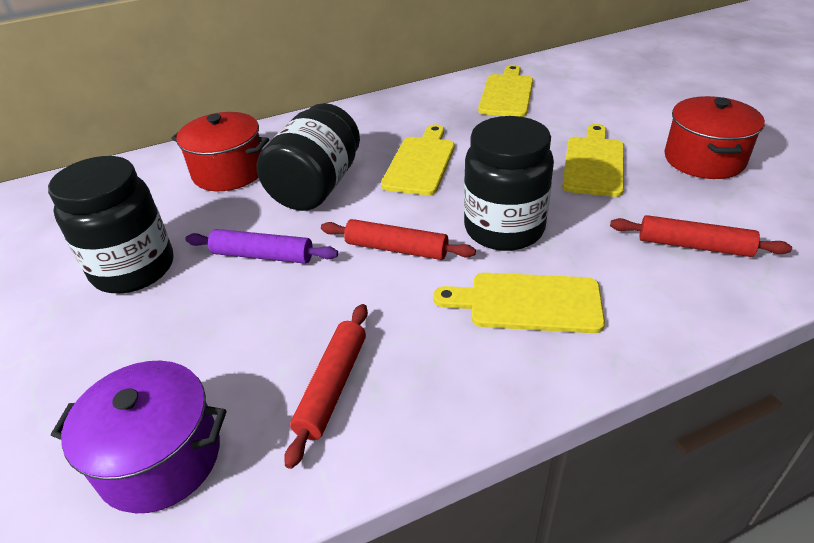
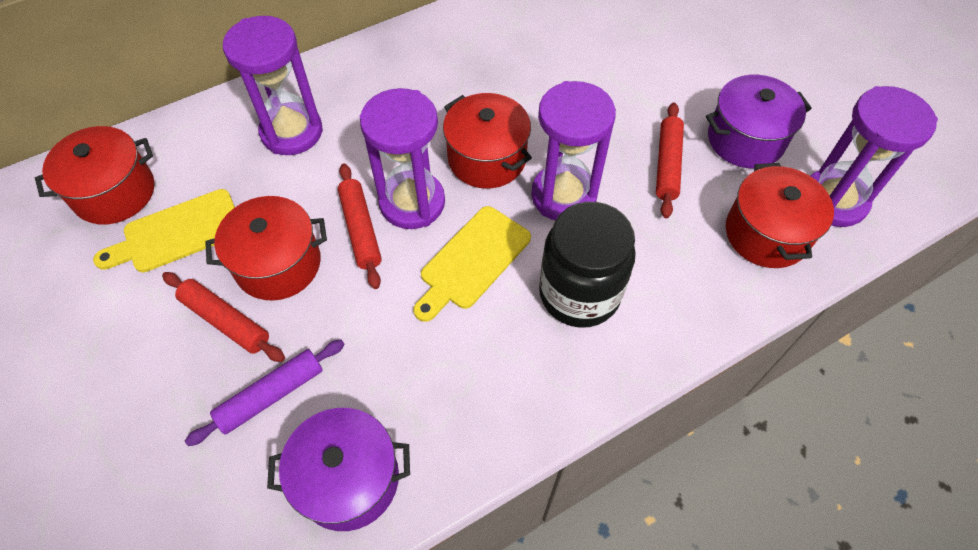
black jar: 3 -> 1
purple hourglass: 0 -> 4
purple pot: 1 -> 2
red pot: 2 -> 4
yellow cutting board: 4 -> 2

